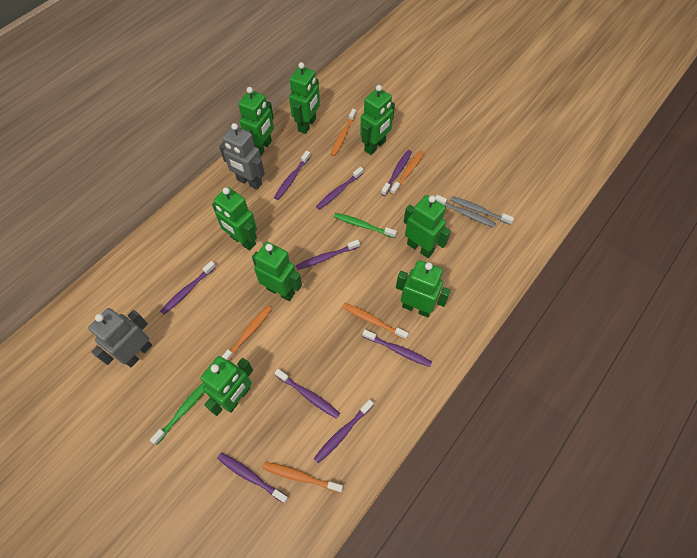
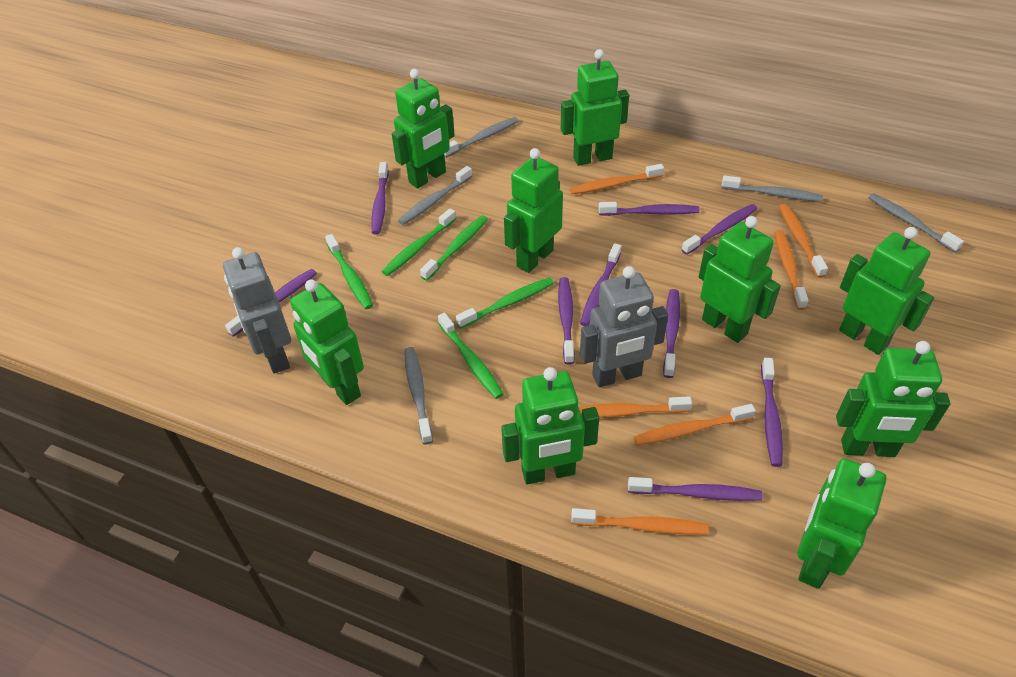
green robot: 8 -> 9
green toothbrush: 2 -> 5
grey toothbrush: 2 -> 5
orange toothbrush: 5 -> 6

